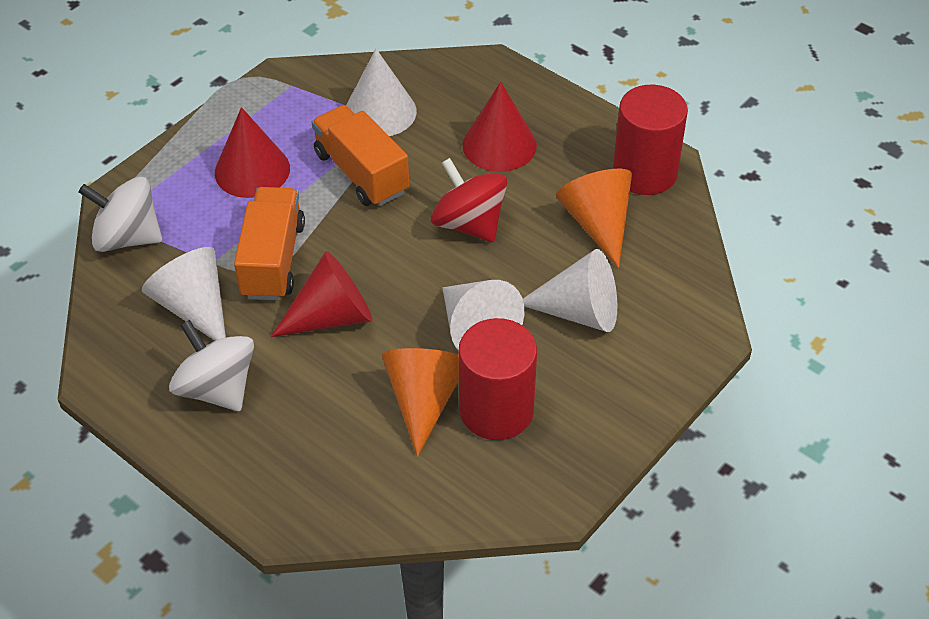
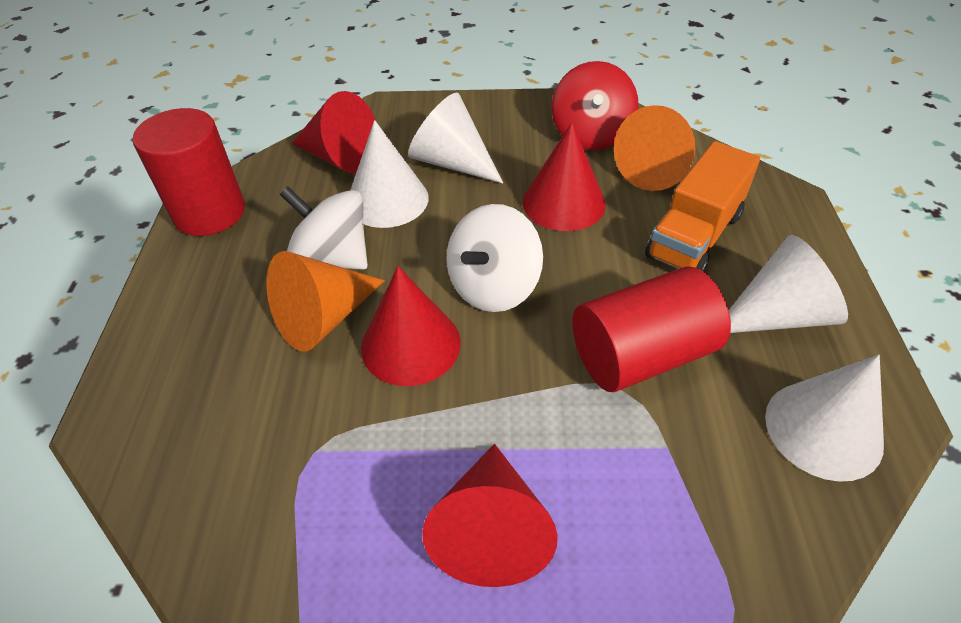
orange truck: 2 -> 1
red cone: 3 -> 4

